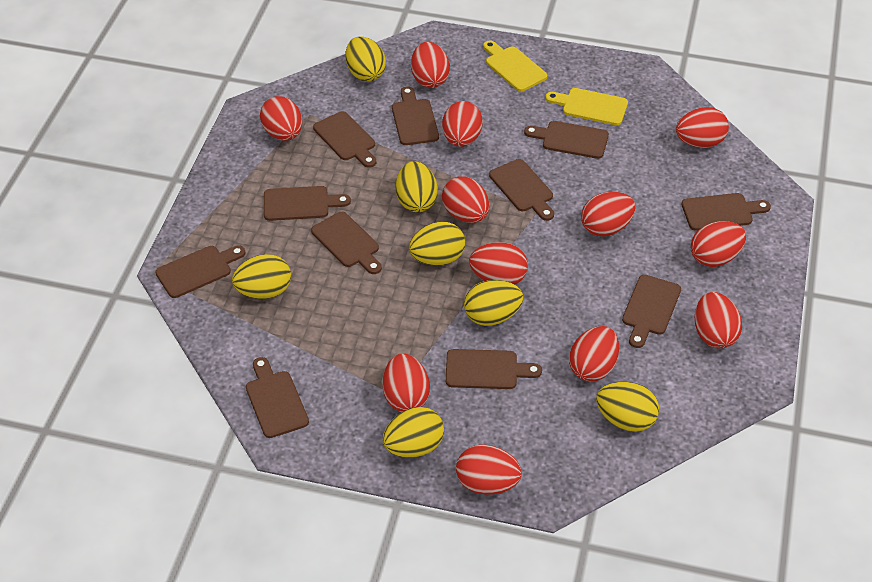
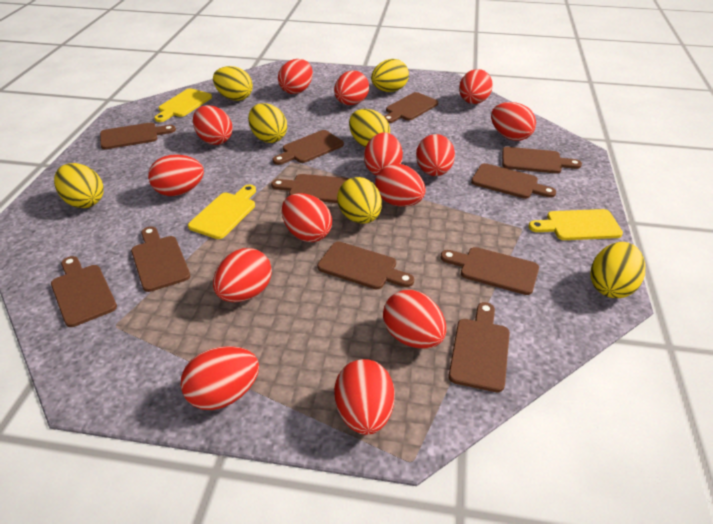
red egg: 12 -> 14
yellow cutting board: 2 -> 3

